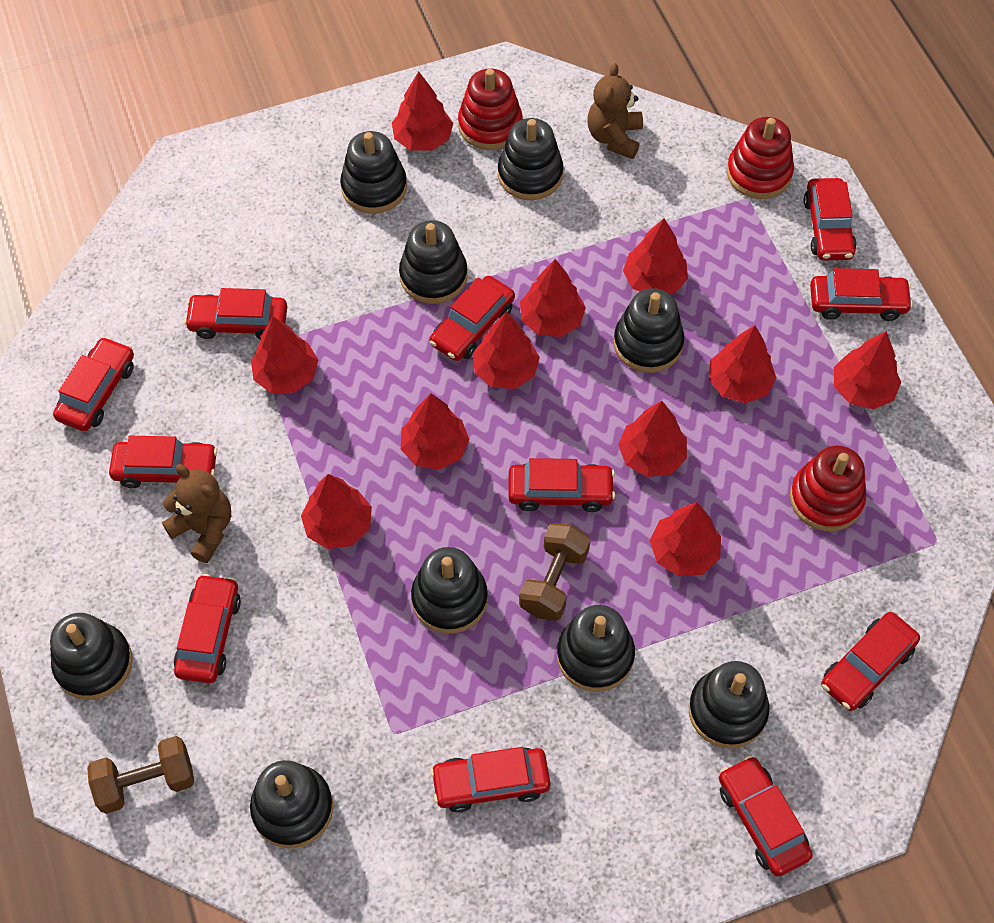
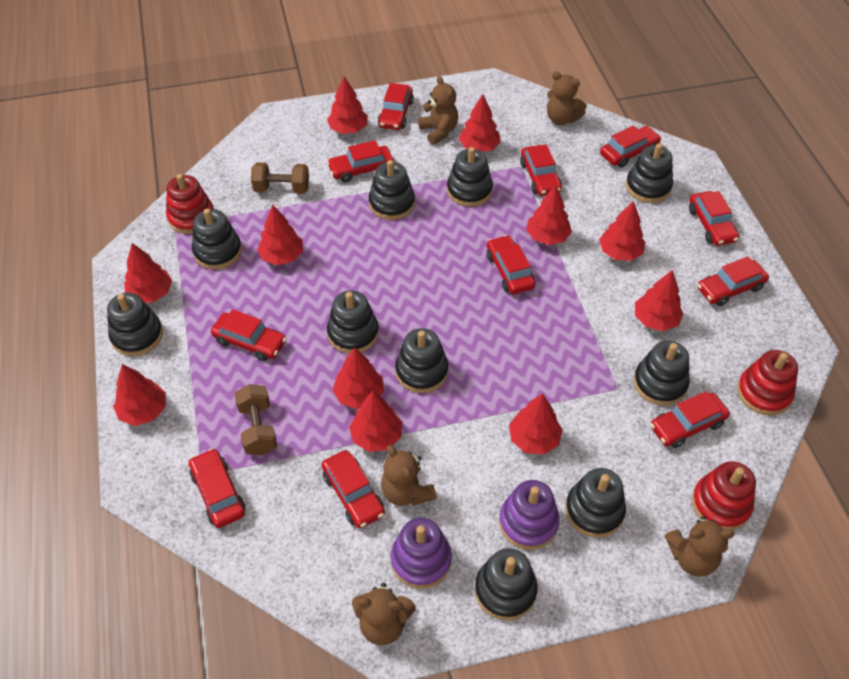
black stacking toy: 9 -> 10
brown teddy bear: 2 -> 5
purple stacking toy: 0 -> 2

